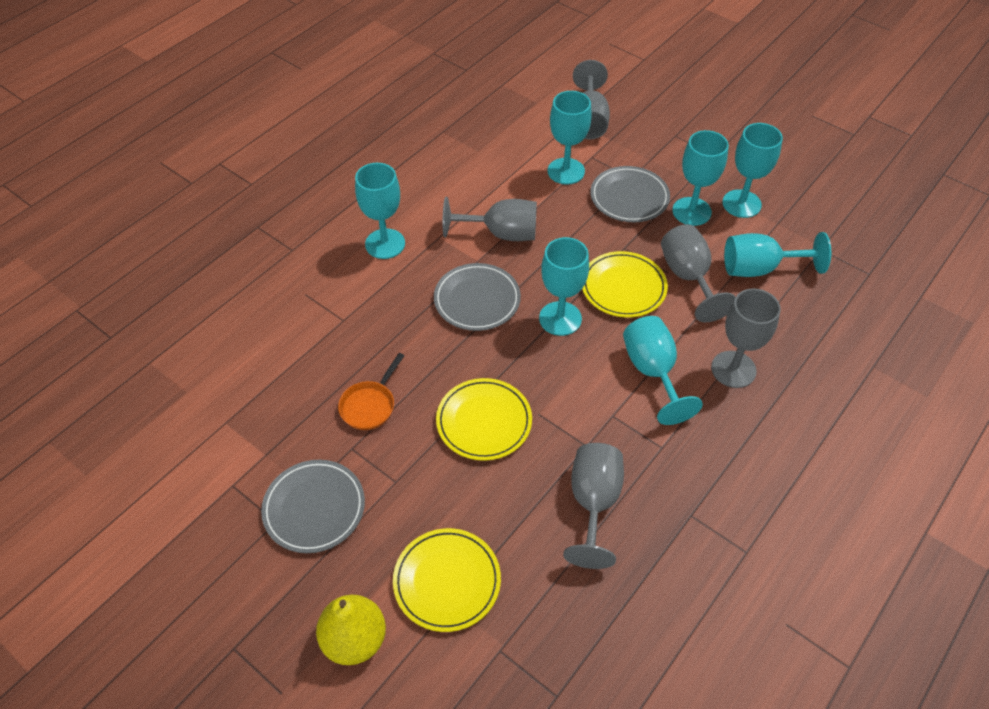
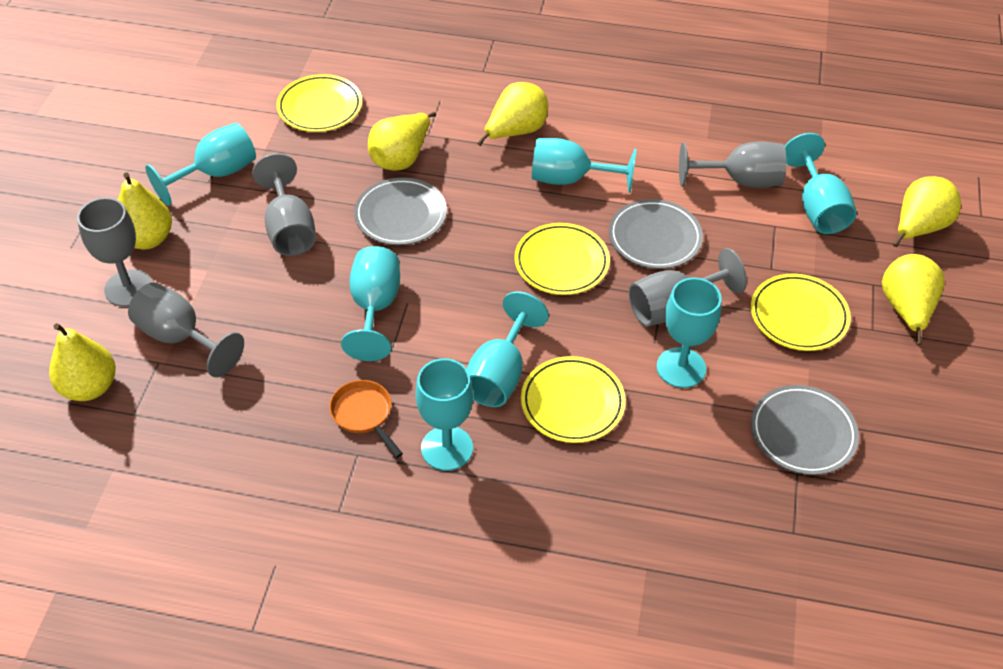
yellow pear: 1 -> 6
yellow plate: 3 -> 4

